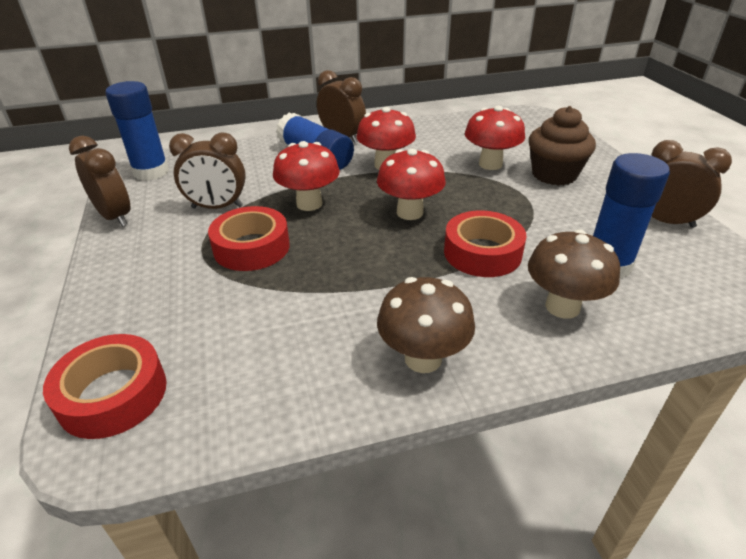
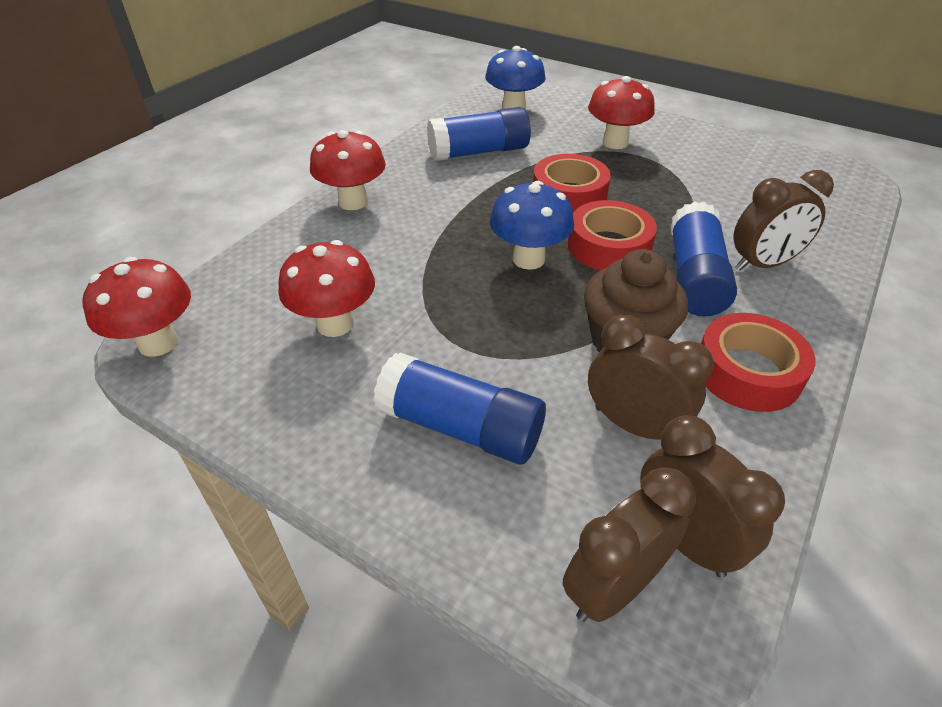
blue mushroom: 0 -> 2
brown mushroom: 2 -> 0

